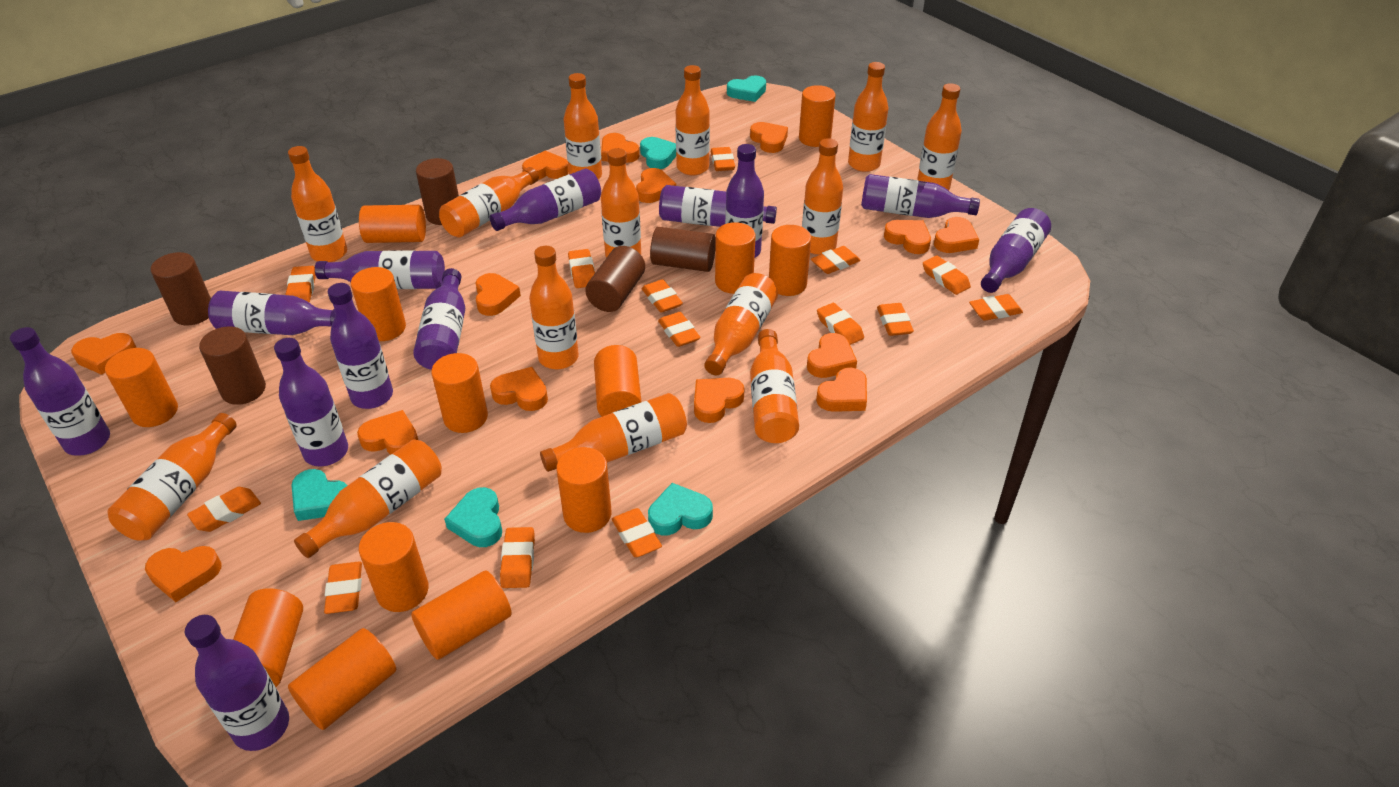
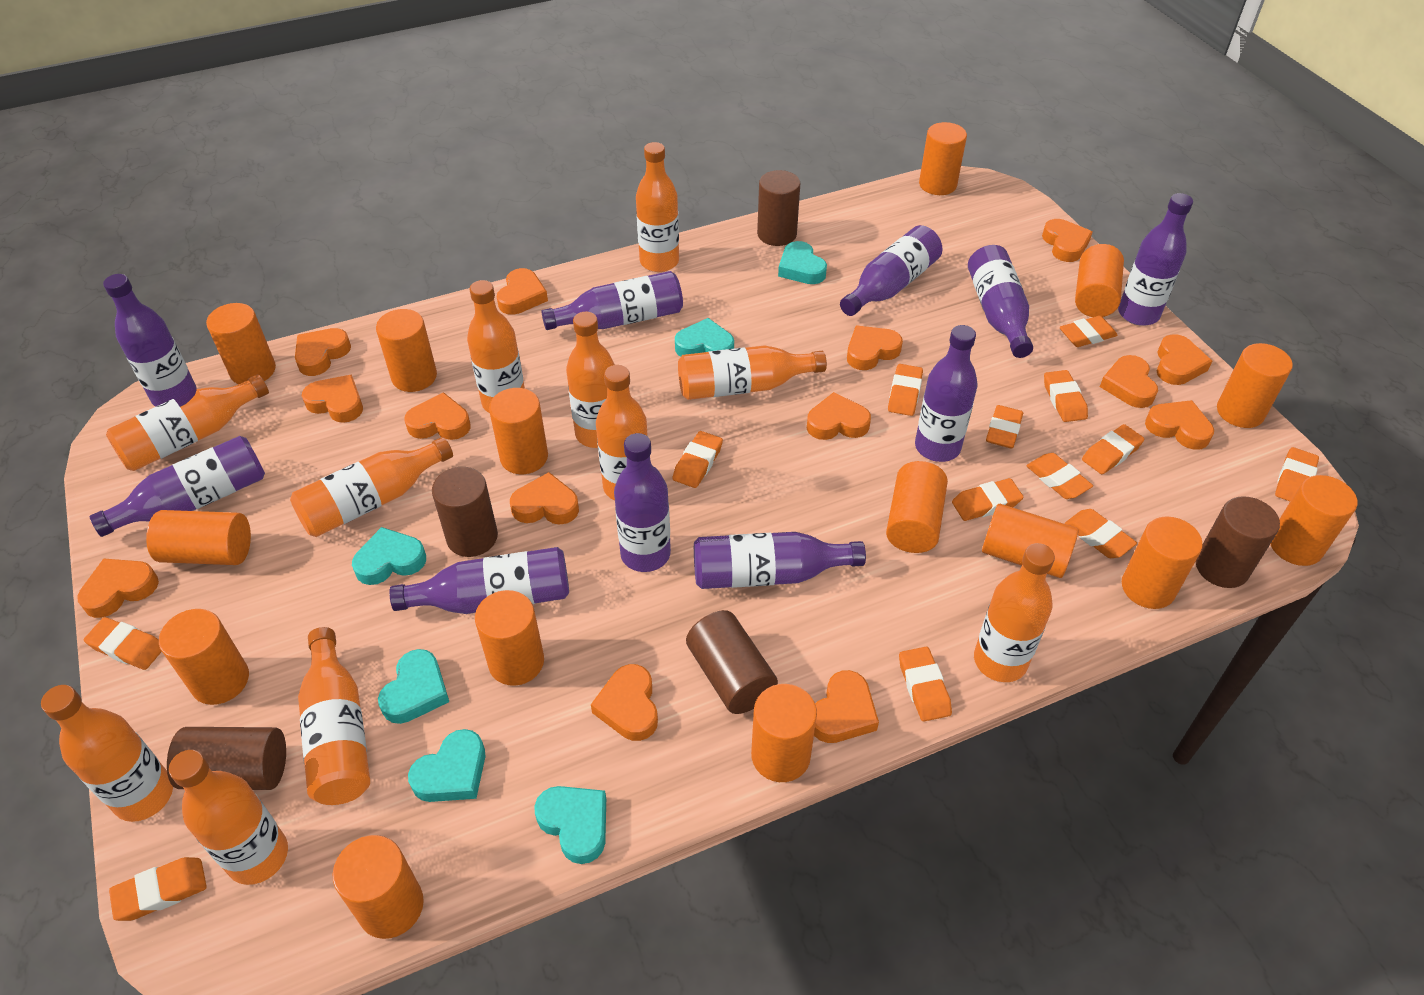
orange bottle: 14 -> 11
orange cylinder: 13 -> 15
orange eraser: 14 -> 13
purple bottle: 12 -> 10
turquoise heart: 5 -> 6

